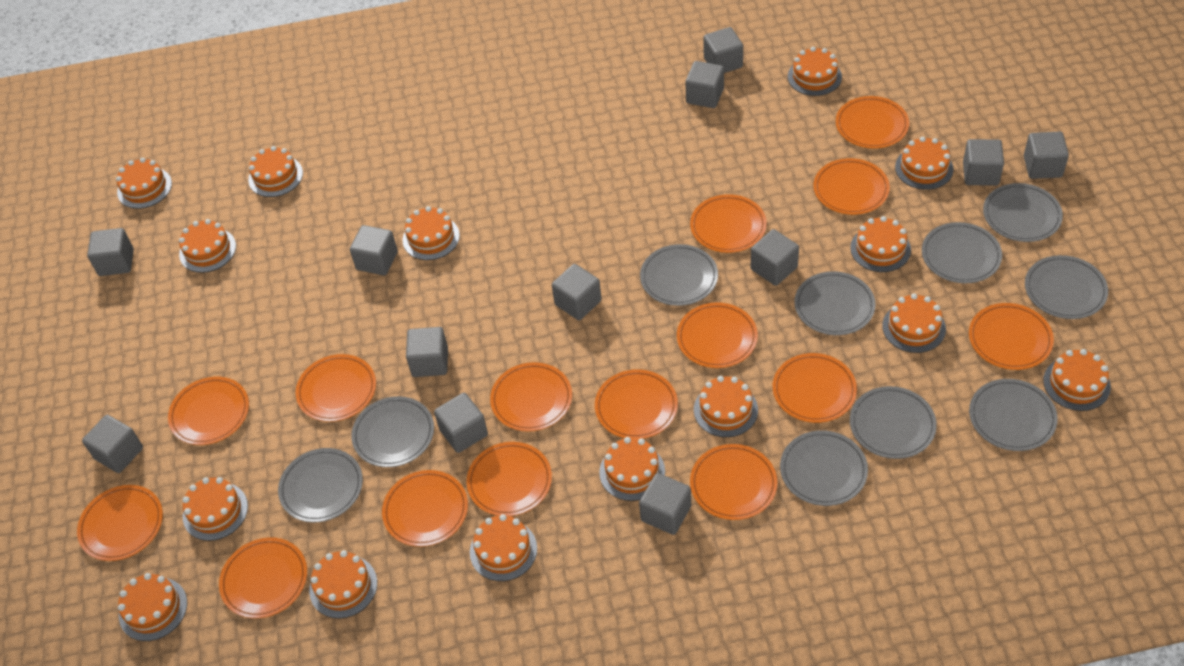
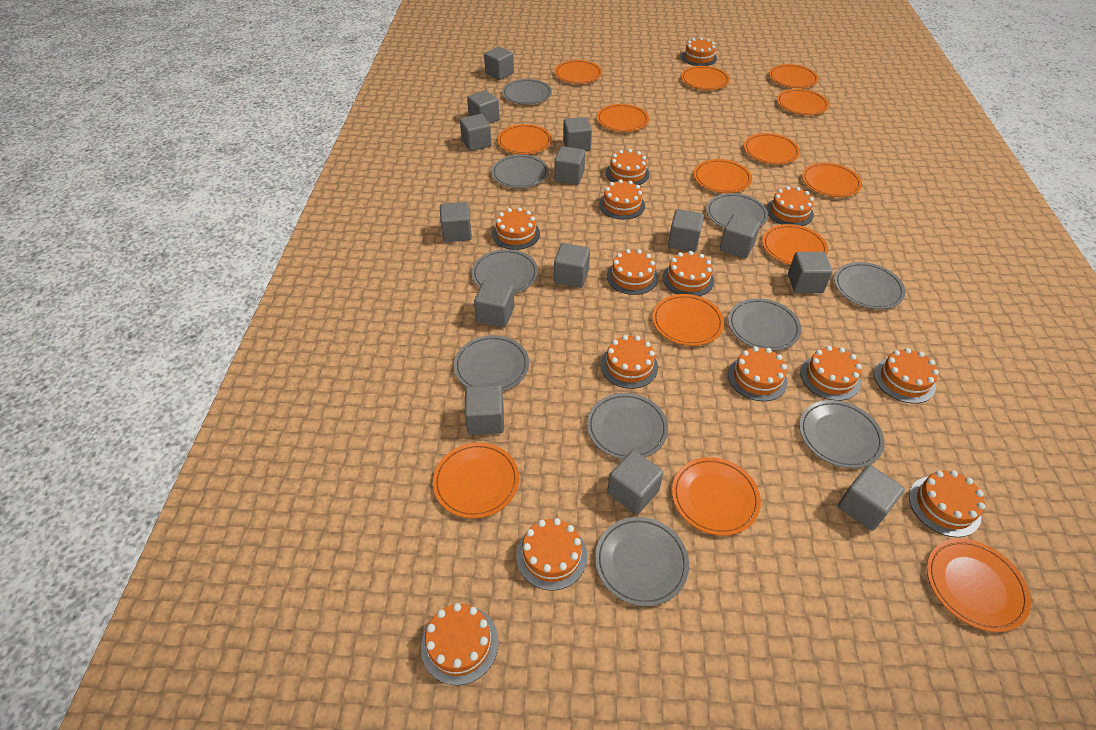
grey cube: 12 -> 14
orange cake: 15 -> 14
orange plate: 15 -> 14

